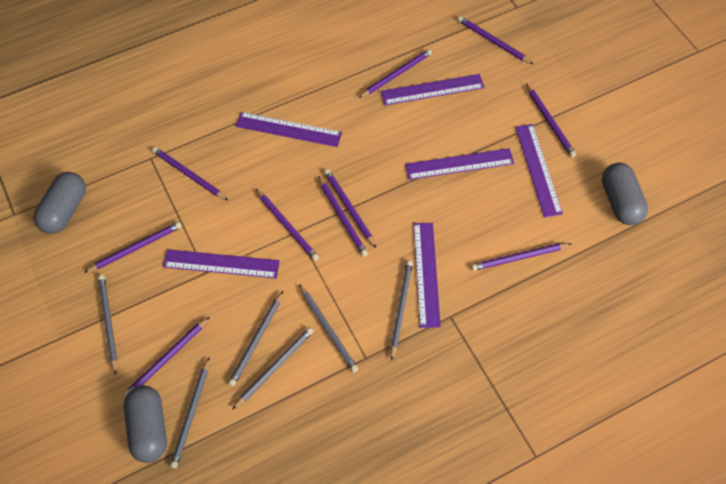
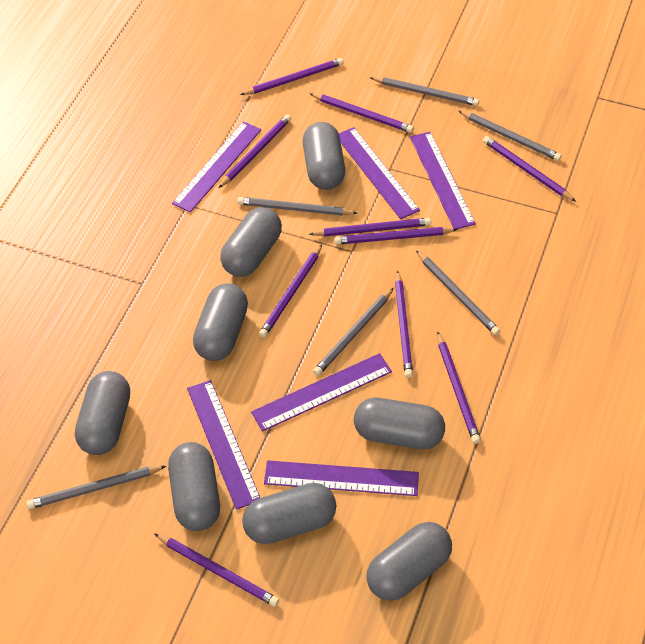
grey capsule: 3 -> 8

